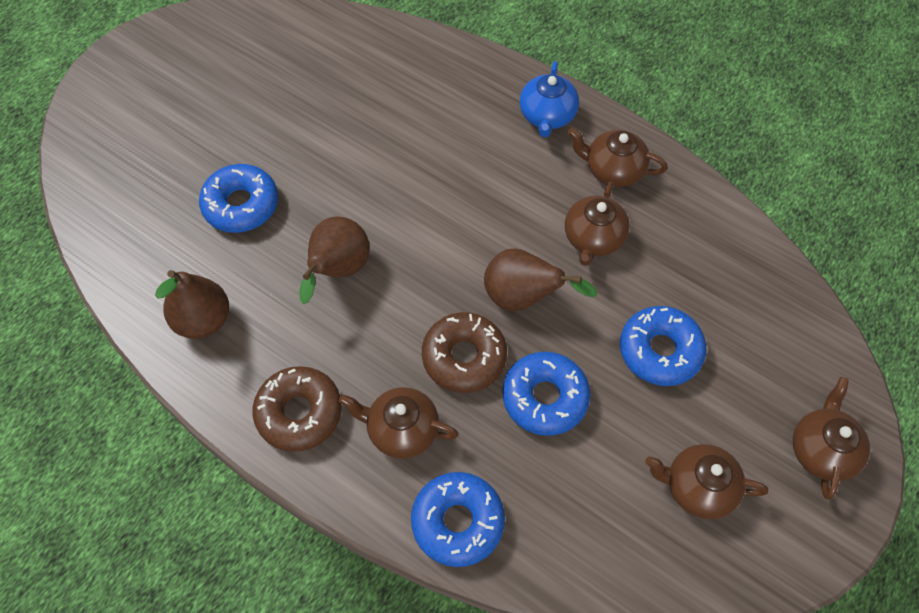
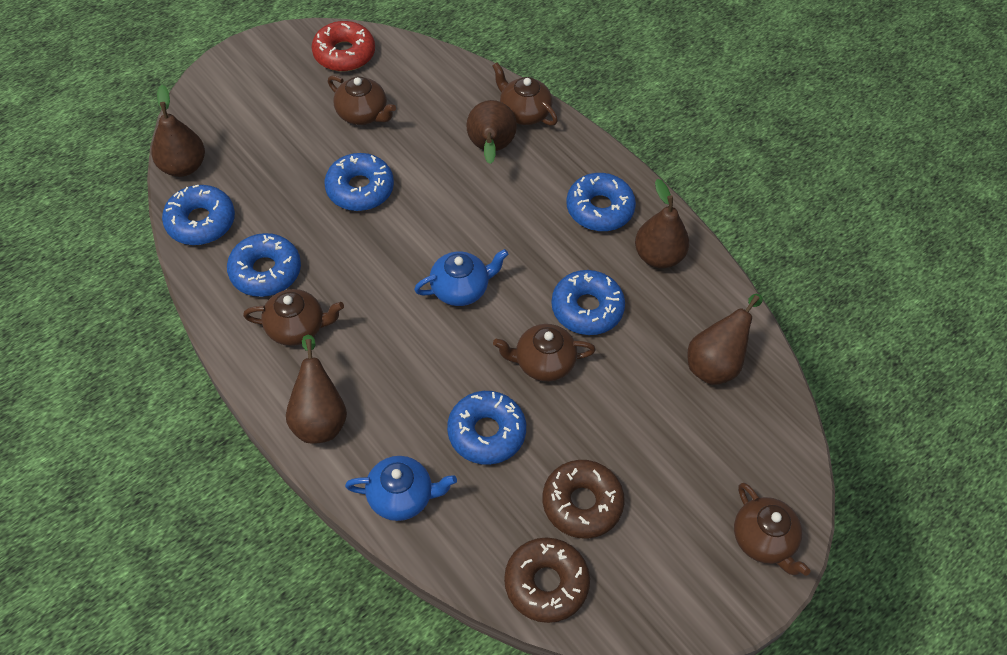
blue donut: 4 -> 6
blue teapot: 1 -> 2
brown pear: 3 -> 5
red donut: 0 -> 1

